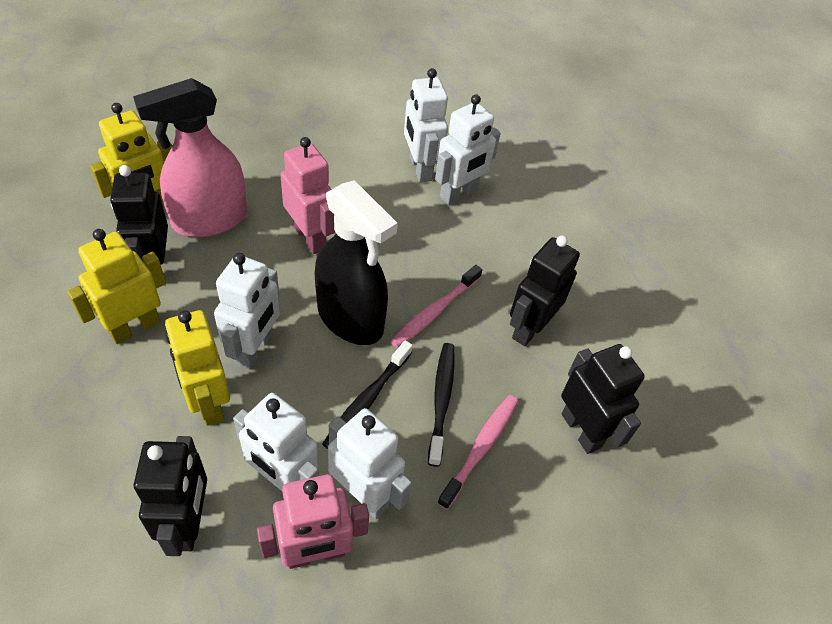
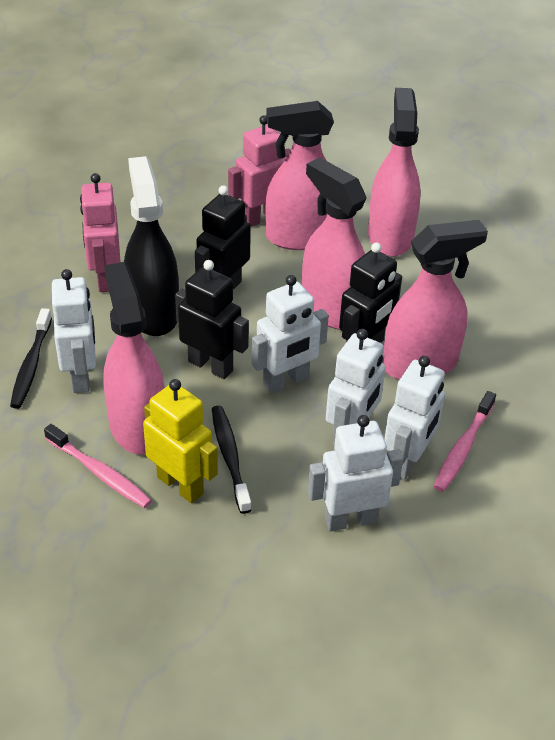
black robot: 4 -> 3
pink spray bottle: 1 -> 5
yellow robot: 3 -> 1

